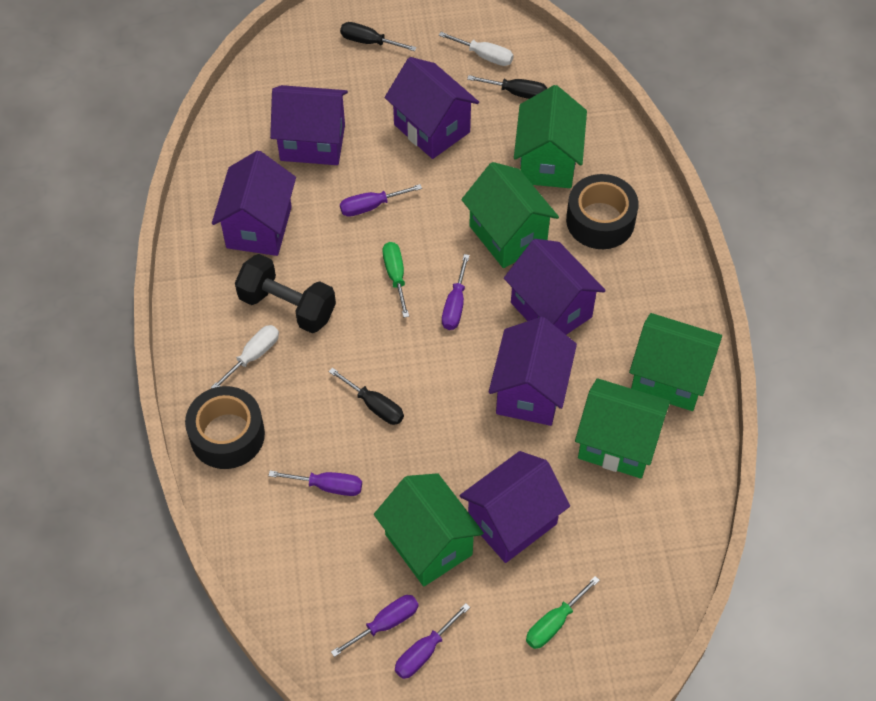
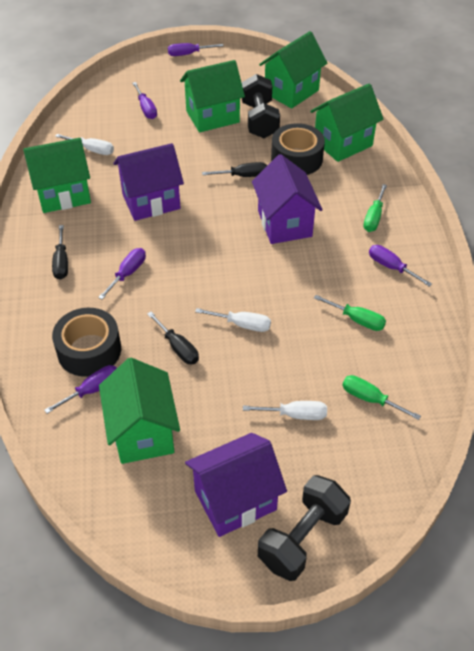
black dumbbell: 1 -> 2
green screwdriver: 2 -> 3
purple house: 6 -> 3
white screwdriver: 2 -> 3

